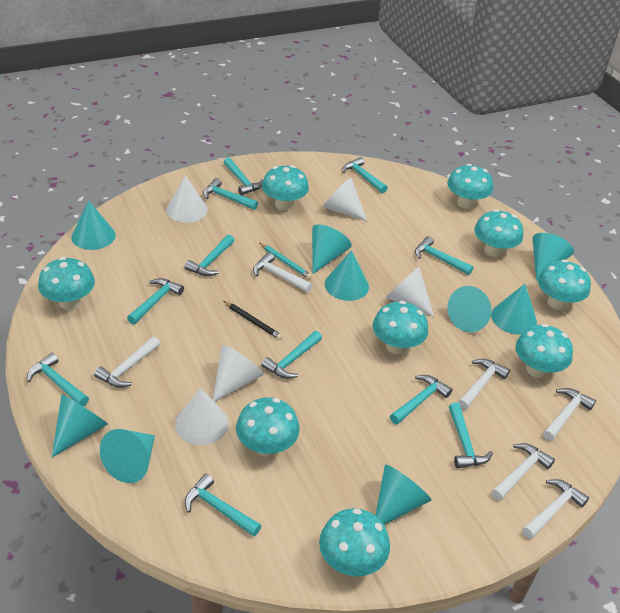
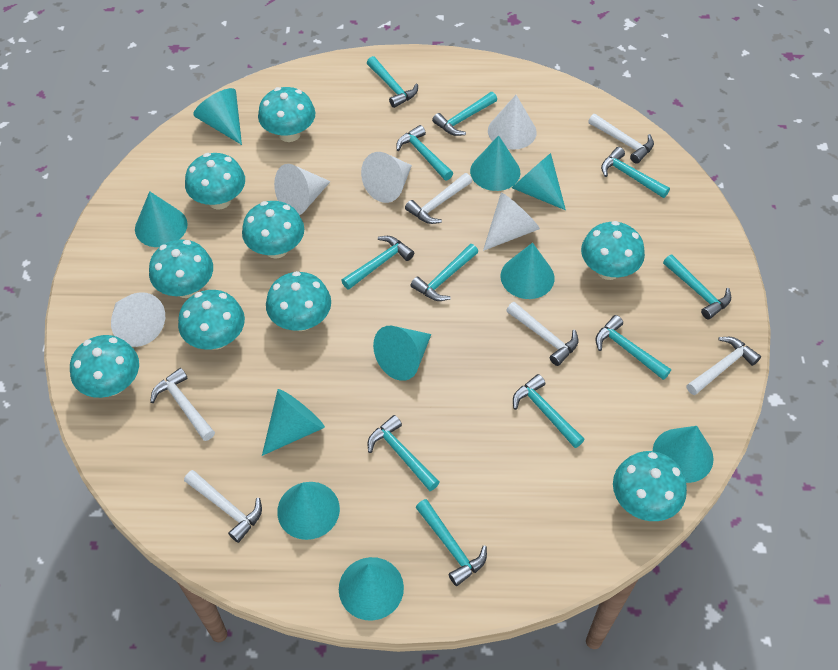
black pencil: 1 -> 0
turquoise cone: 9 -> 10
turquoise pencil: 1 -> 0

